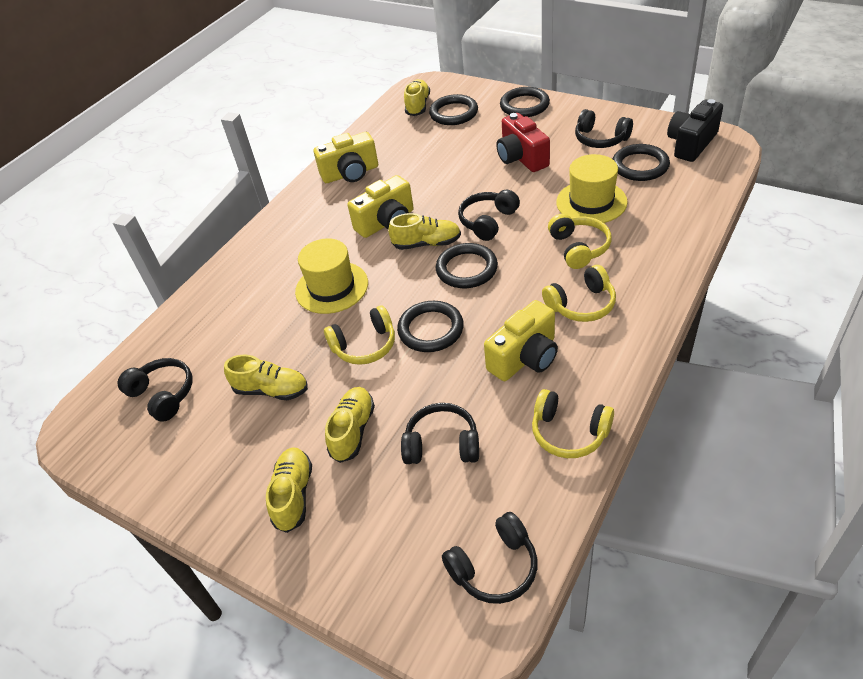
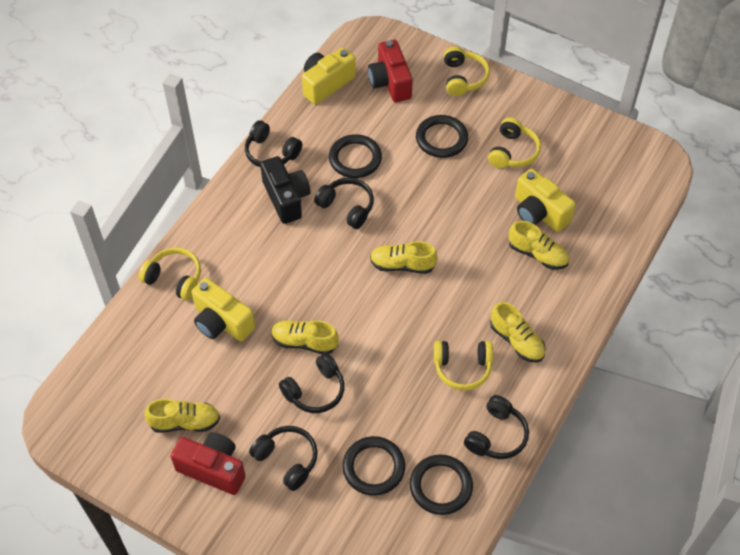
black ring: 5 -> 4
red camera: 1 -> 2
yellow hat: 2 -> 0

